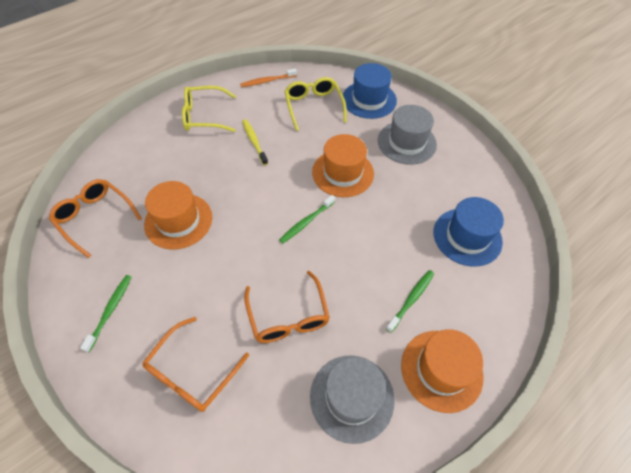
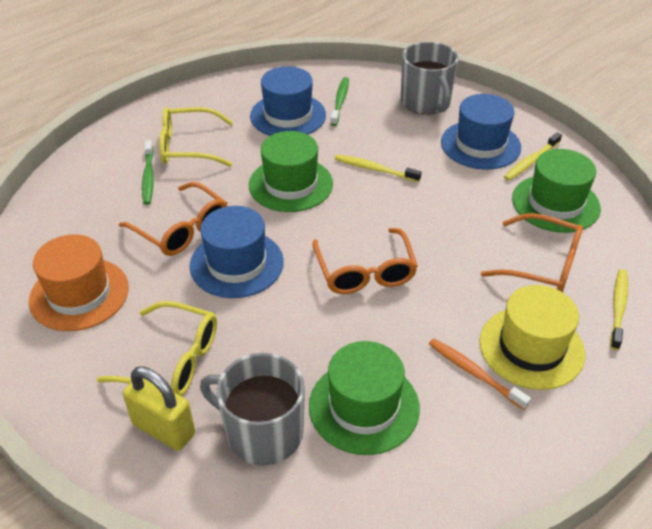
blue hat: 2 -> 3
green hat: 0 -> 3
green toothbrush: 3 -> 2
grey hat: 2 -> 0
grey mug: 0 -> 2
orange hat: 3 -> 1
yellow hat: 0 -> 1
yellow padlock: 0 -> 1
yellow toothbrush: 1 -> 3

